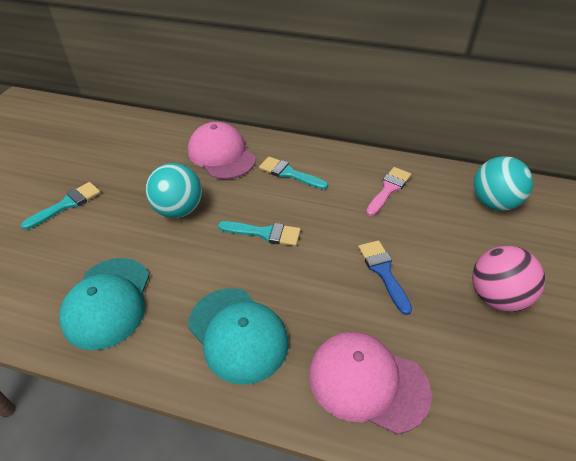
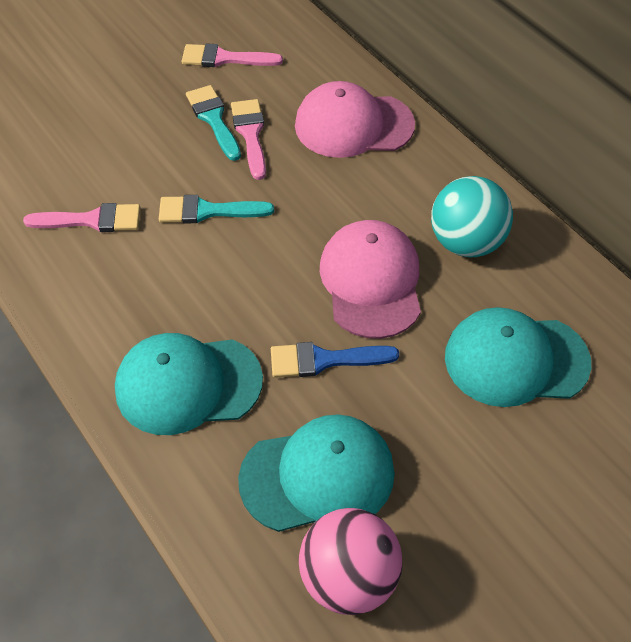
pink brush: 1 -> 3
turquoise ball: 2 -> 1
turquoise brush: 3 -> 2
turquoise cap: 2 -> 3

